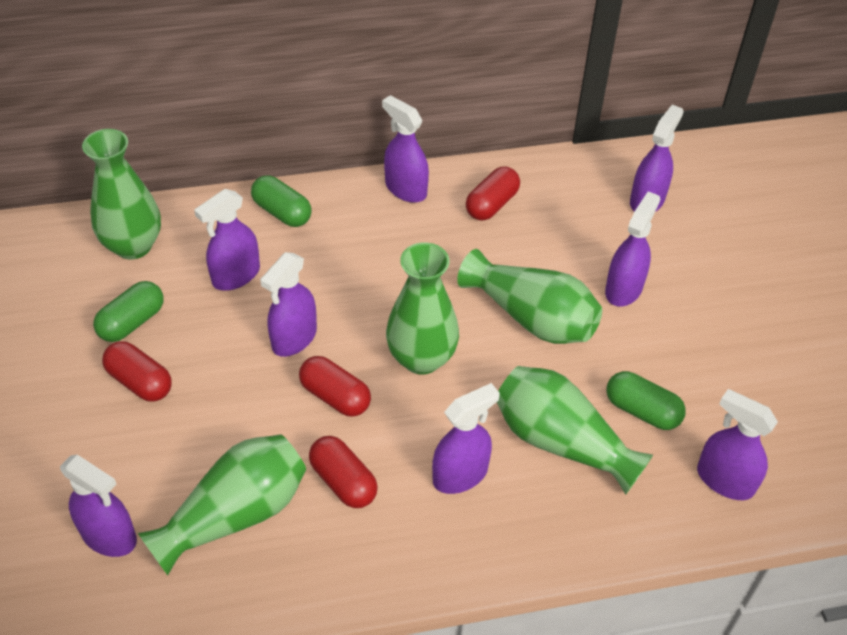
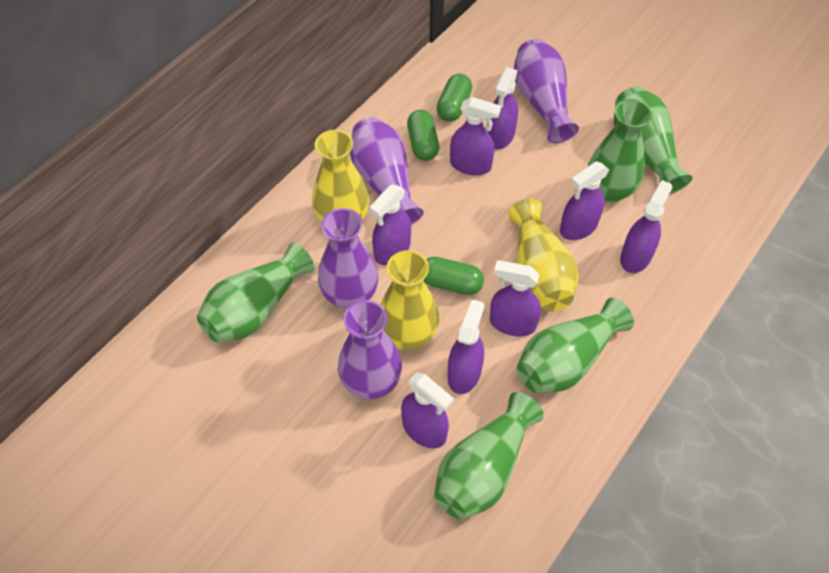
purple vase: 0 -> 4
red capsule: 4 -> 0
yellow vase: 0 -> 3

